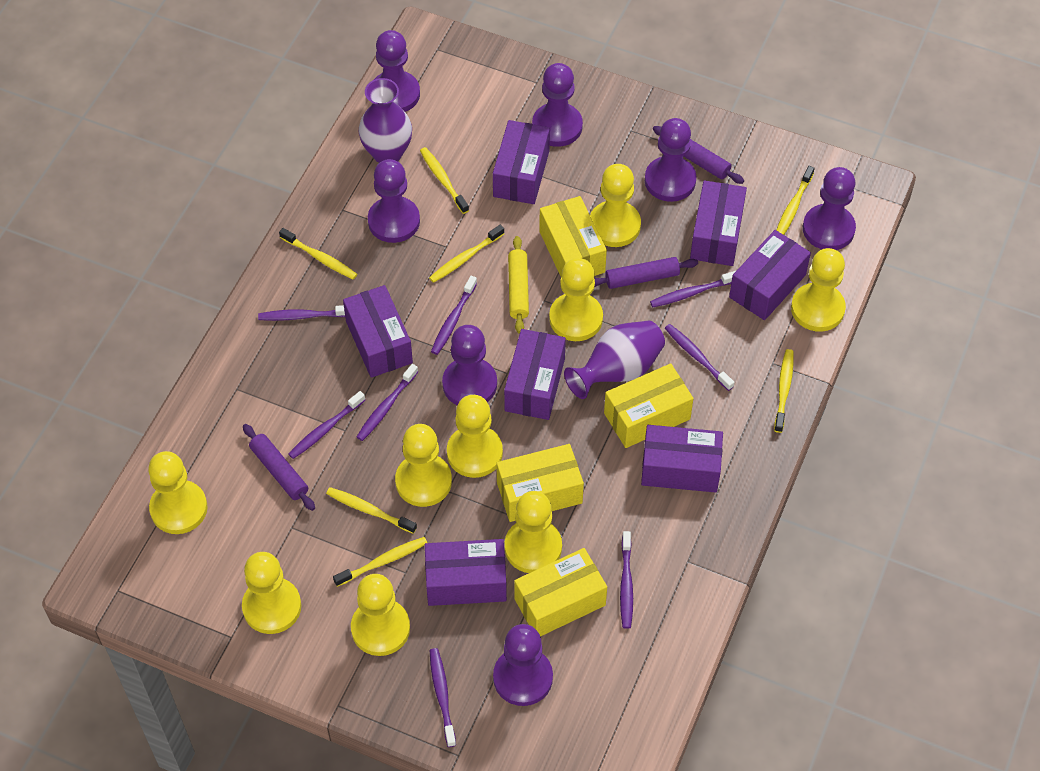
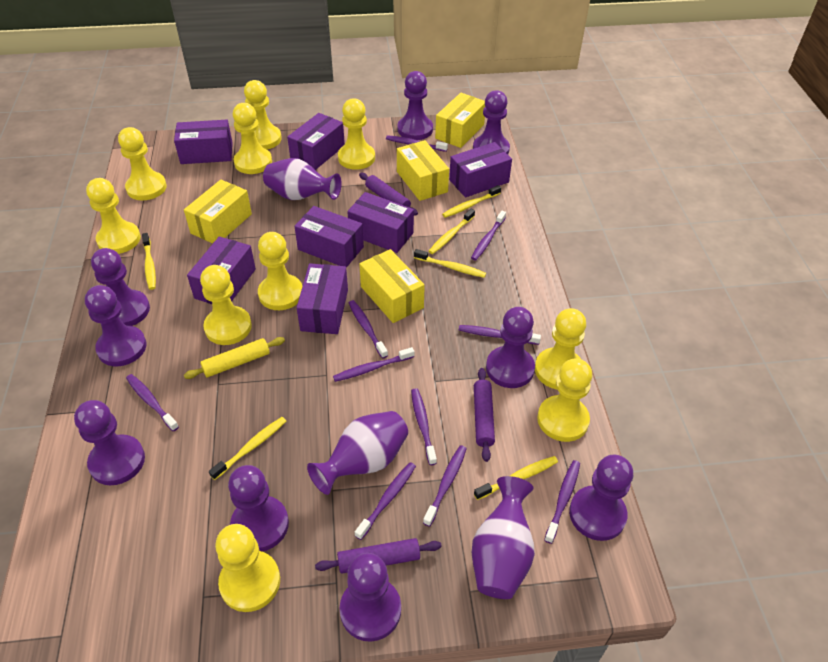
purple pawn: 7 -> 9
purple toothbrush: 8 -> 10
purple vase: 2 -> 3
yellow pawn: 9 -> 10
yellow toothbrush: 7 -> 6

